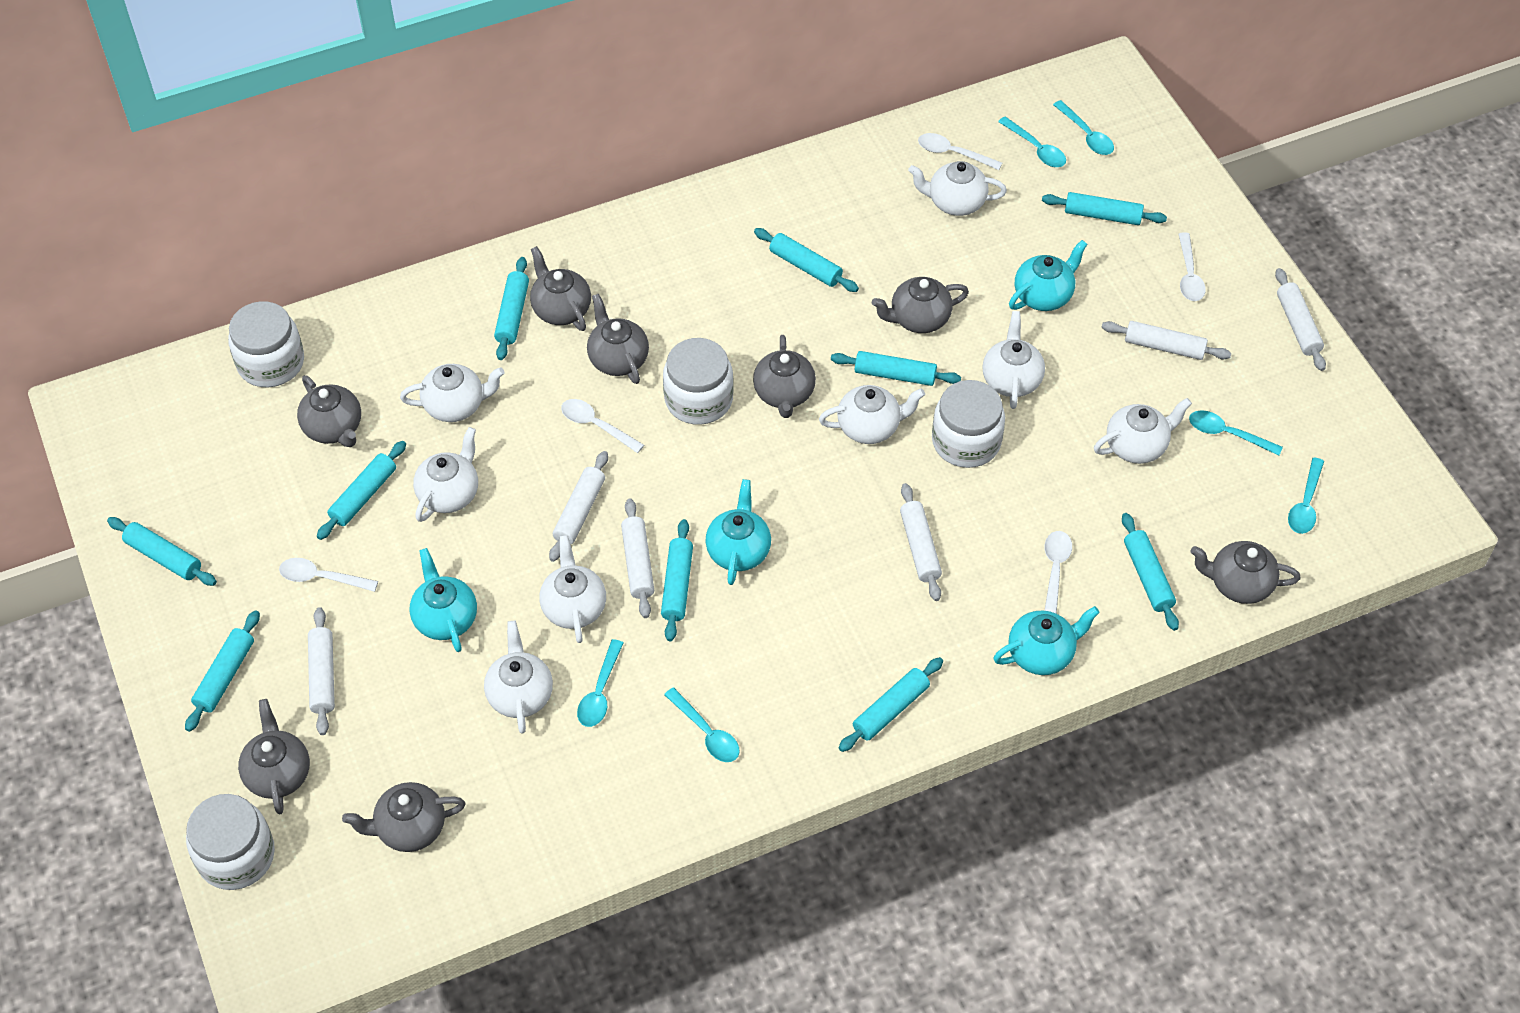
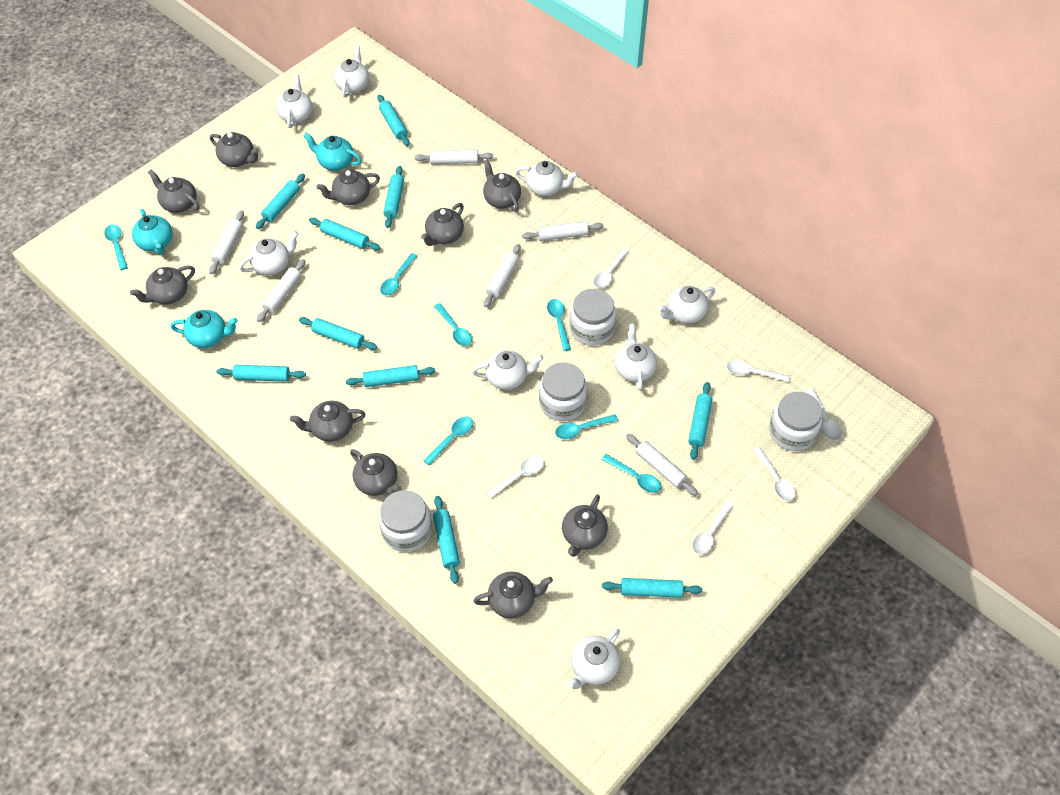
grey teapot: 8 -> 10
turquoise spoon: 6 -> 7
turquoise teapot: 4 -> 3
white spoon: 5 -> 6

